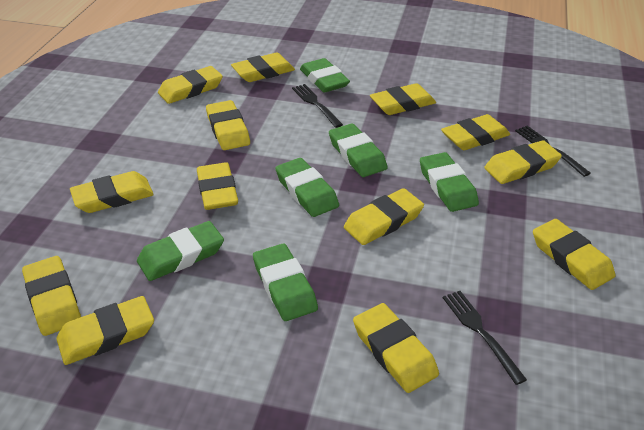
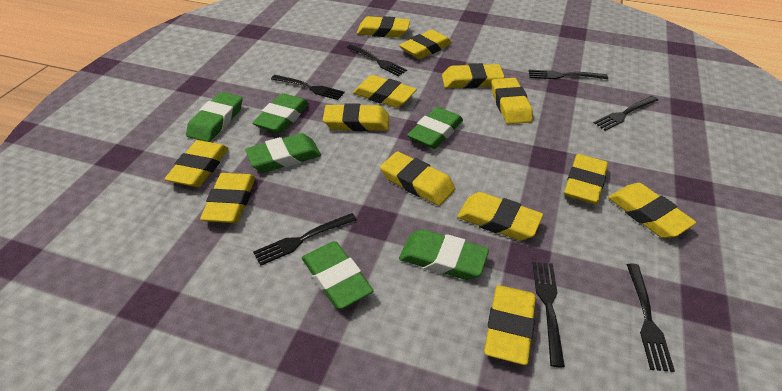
black fork: 3 -> 7

